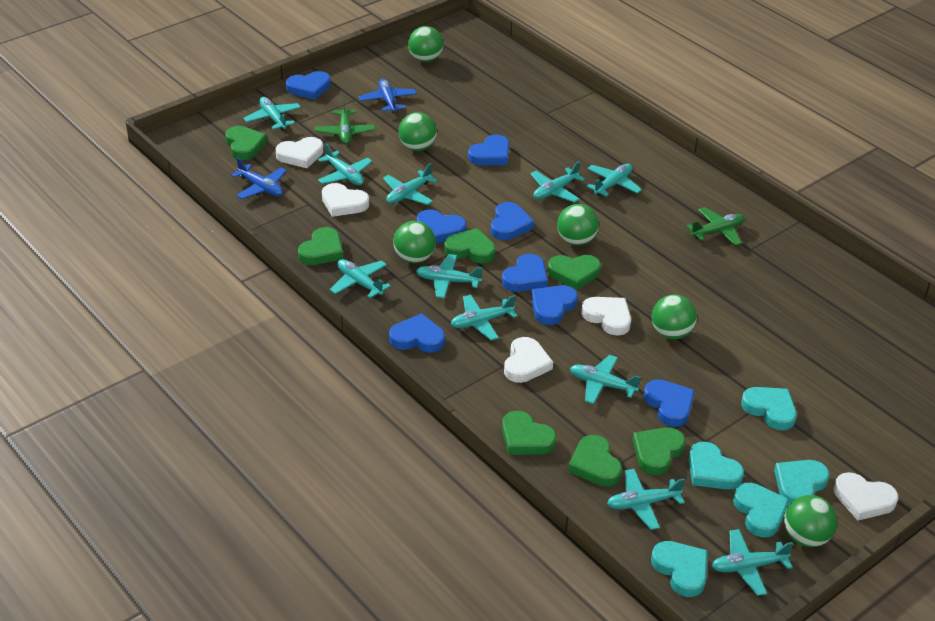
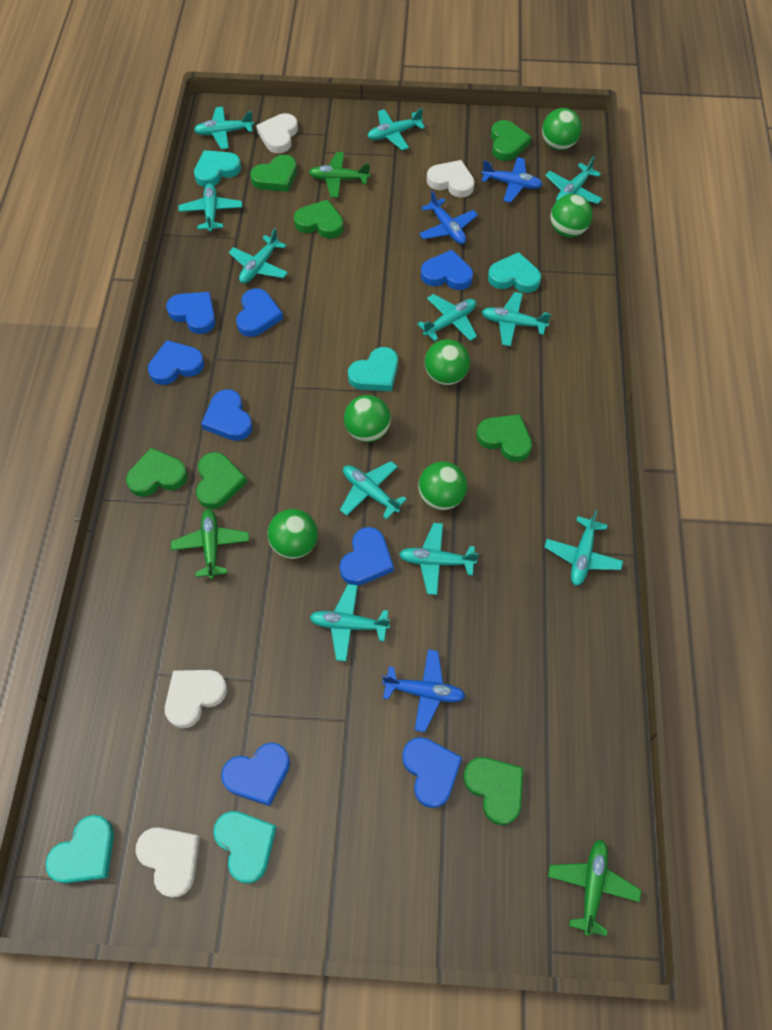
blue plane: 2 -> 3
green plane: 2 -> 3
white heart: 5 -> 4

